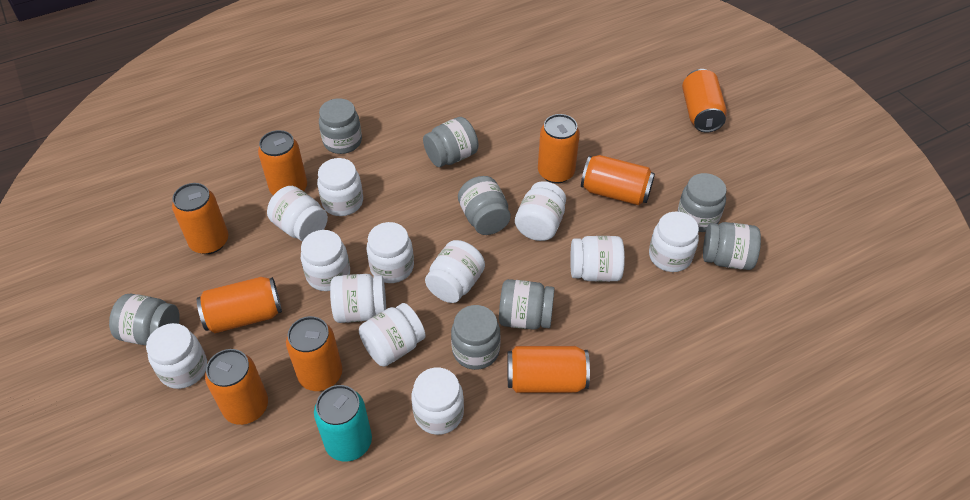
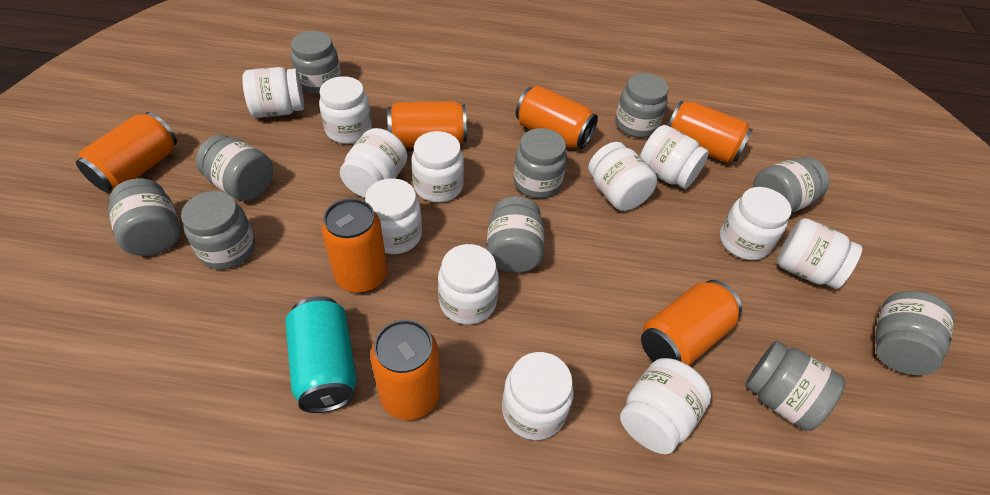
grey jar: 8 -> 10
orange can: 9 -> 7

